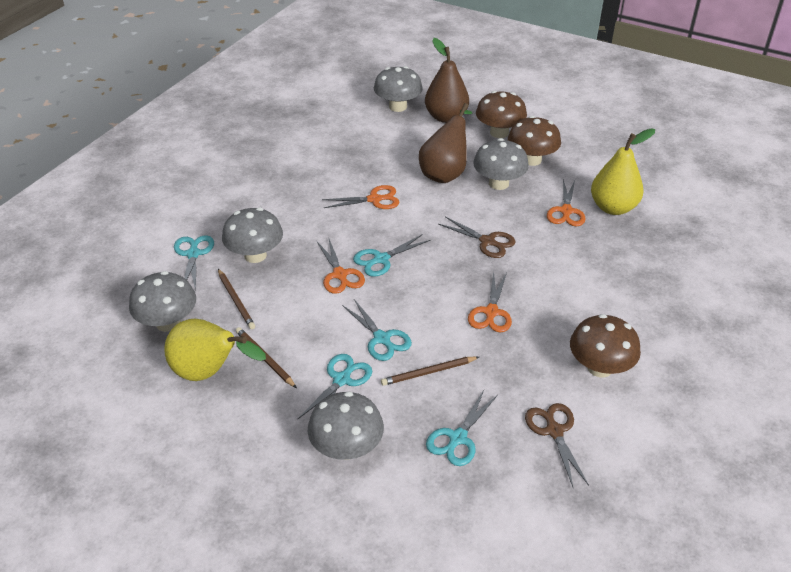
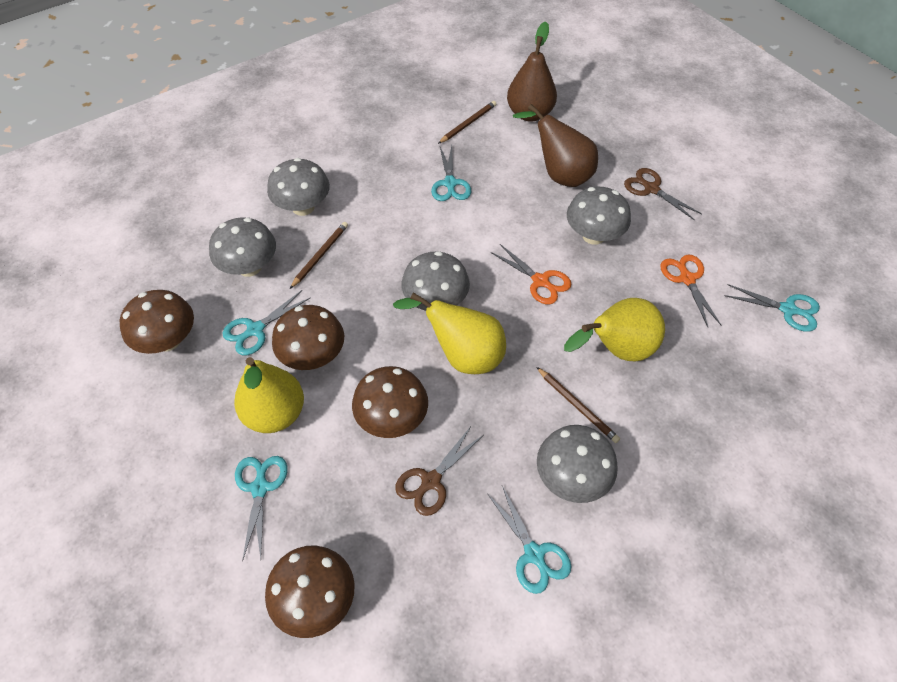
brown mushroom: 3 -> 4
orange scissors: 4 -> 2
yellow pear: 2 -> 3

